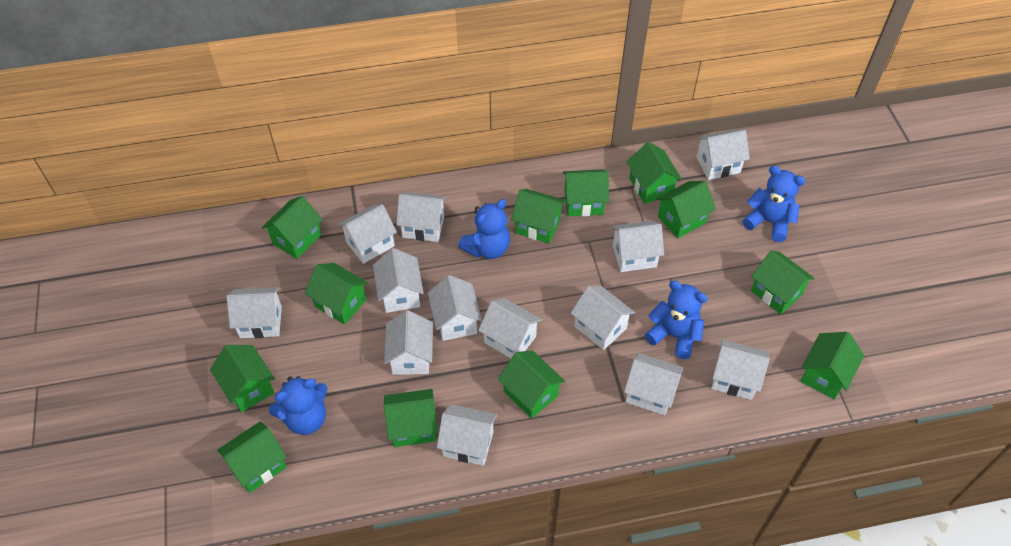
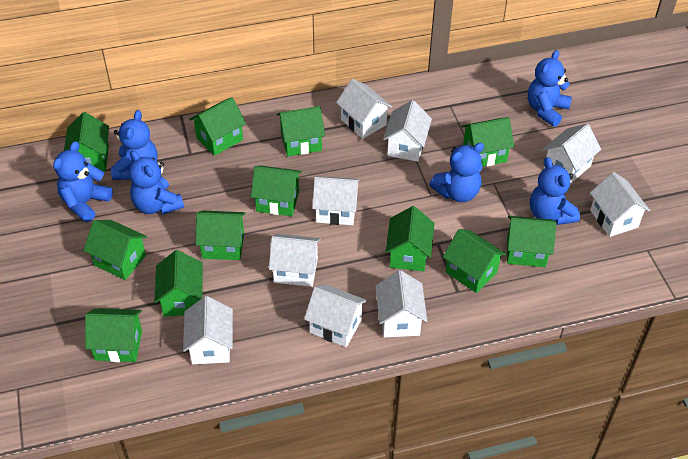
blue teddy bear: 4 -> 6
white house: 13 -> 9

